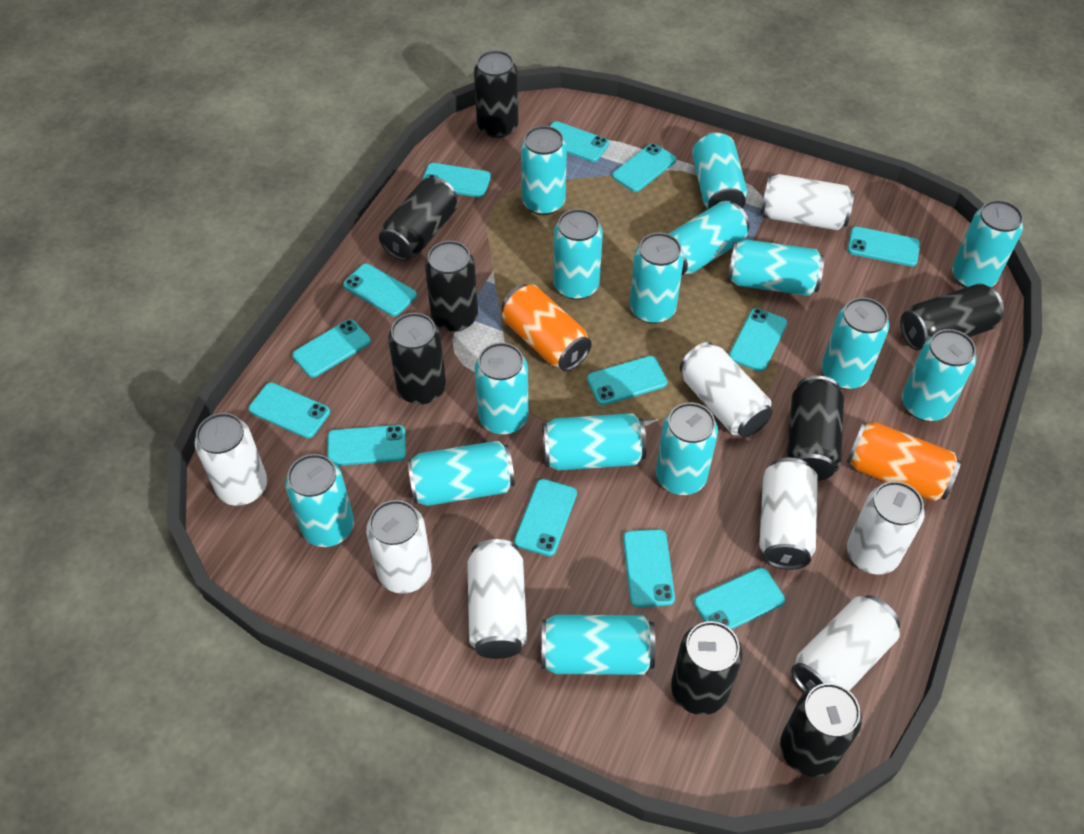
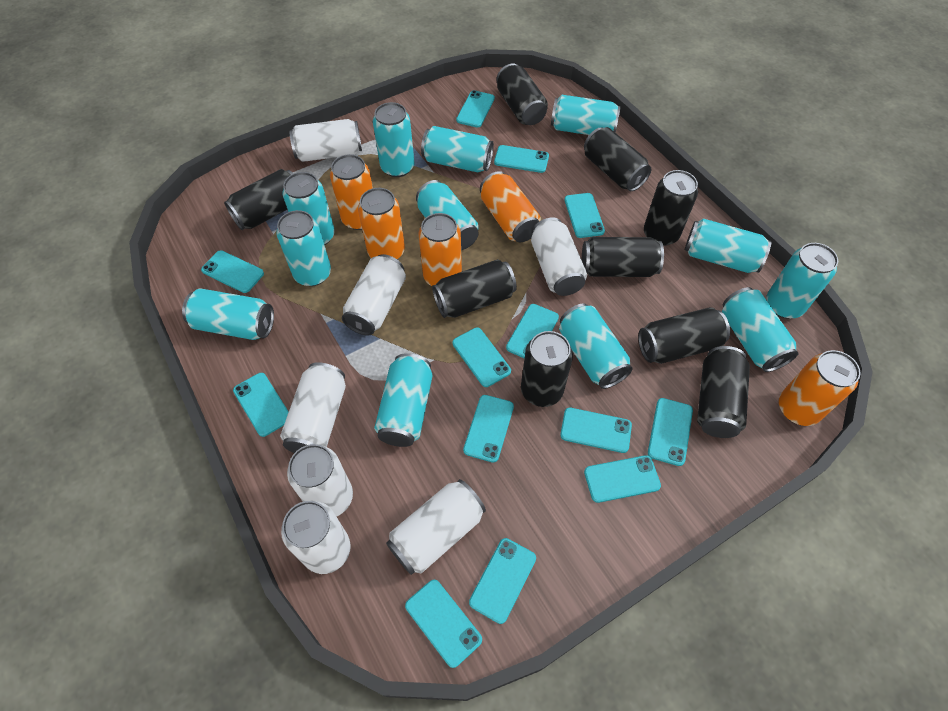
black can: 8 -> 9
orange can: 2 -> 5
turquoise can: 15 -> 12
white can: 8 -> 7

